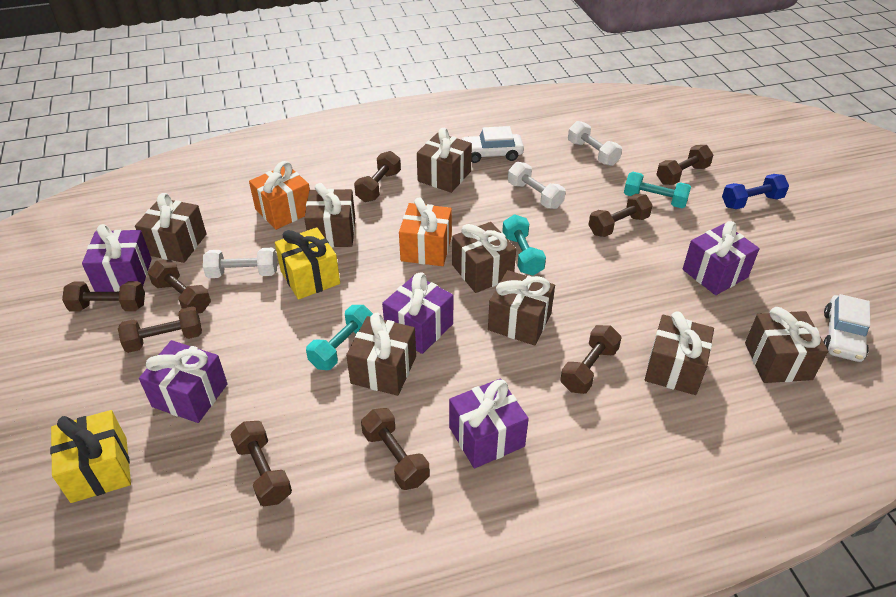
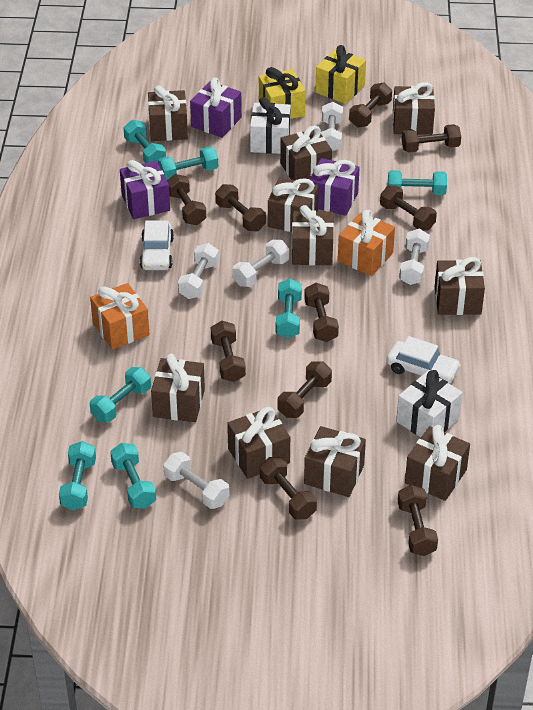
blue dumbbell: 1 -> 0
brown dumbbell: 9 -> 10
brown gift: 8 -> 10
purple gift: 5 -> 3
turquoise dumbbell: 3 -> 7
white dumbbell: 3 -> 5
white gift: 0 -> 2

